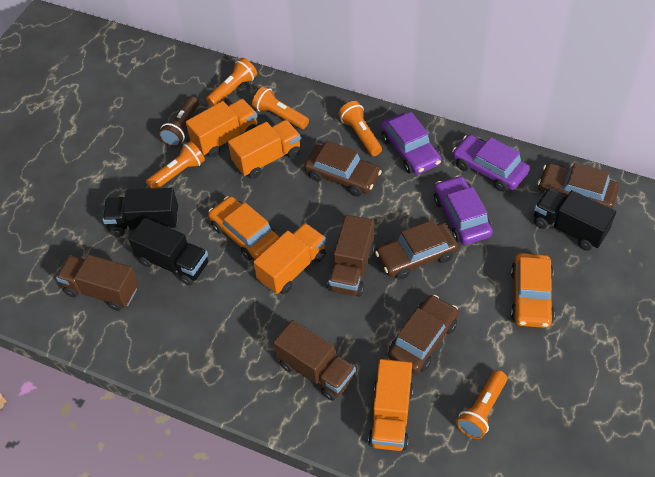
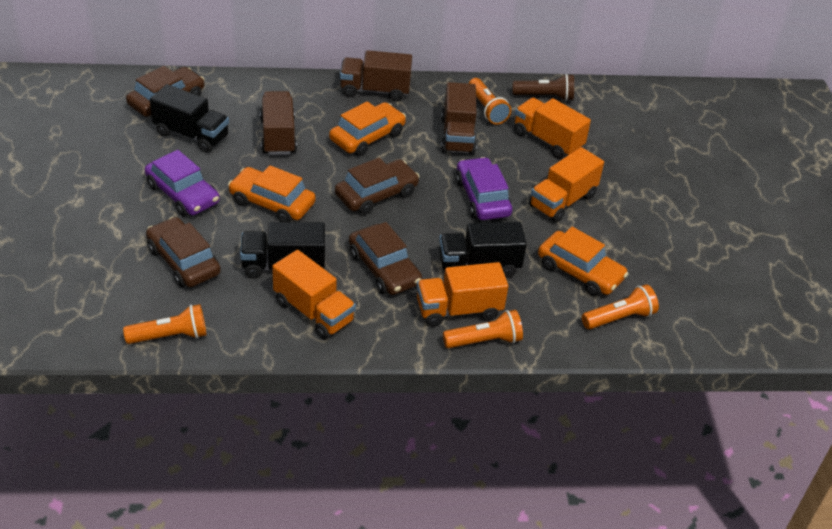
orange car: 2 -> 3
orange flashlight: 5 -> 4
purple car: 3 -> 2

